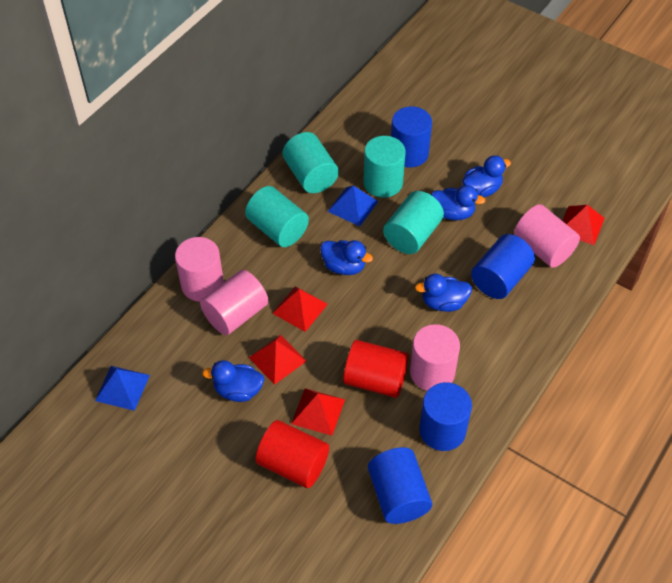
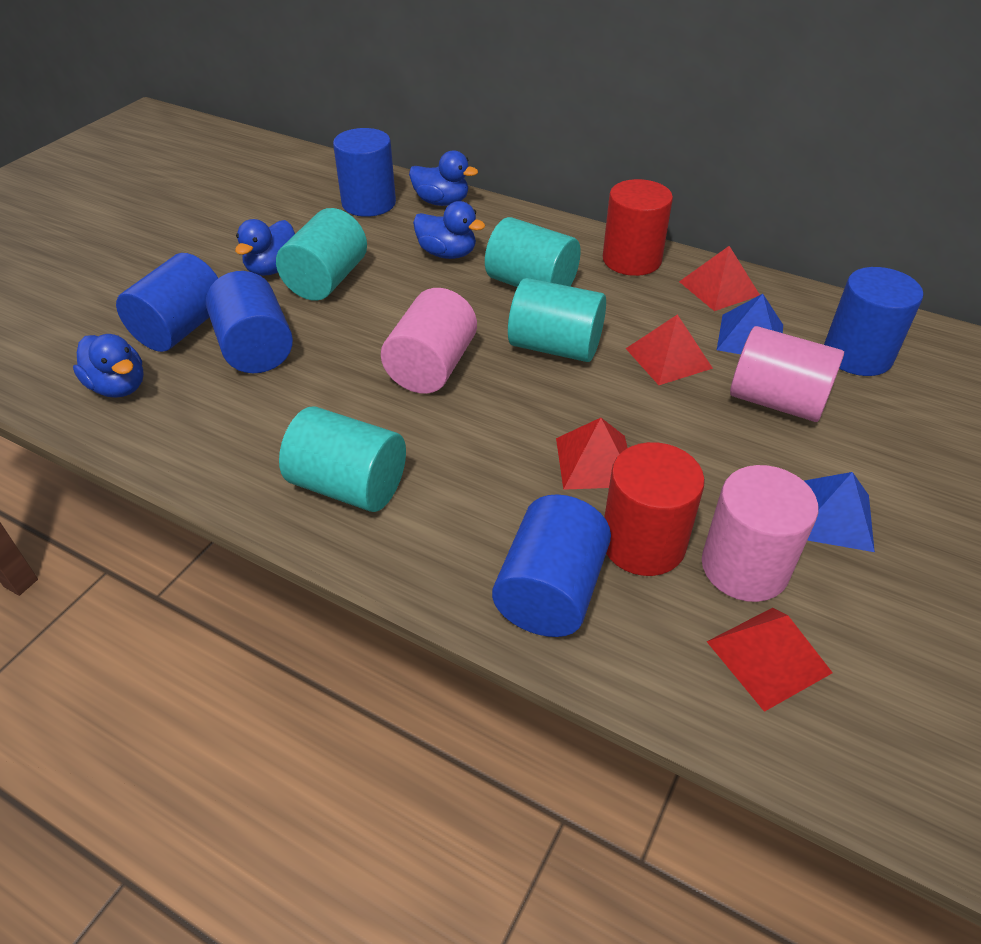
blue cylinder: 4 -> 5
blue duck: 5 -> 4
pink cylinder: 4 -> 3

